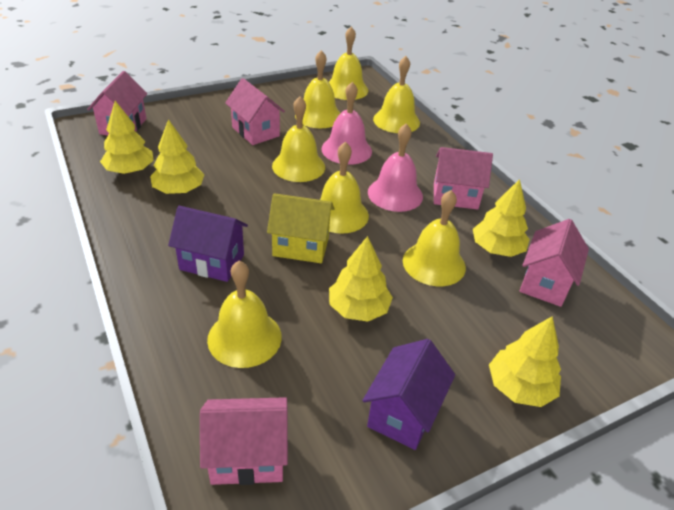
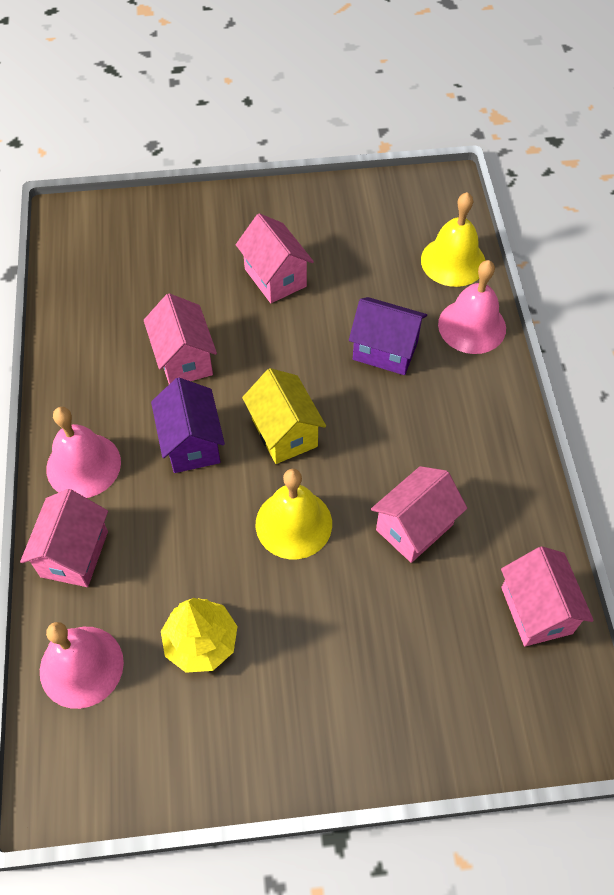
pink bell: 2 -> 3
yellow bell: 7 -> 2
yellow tree: 5 -> 1

